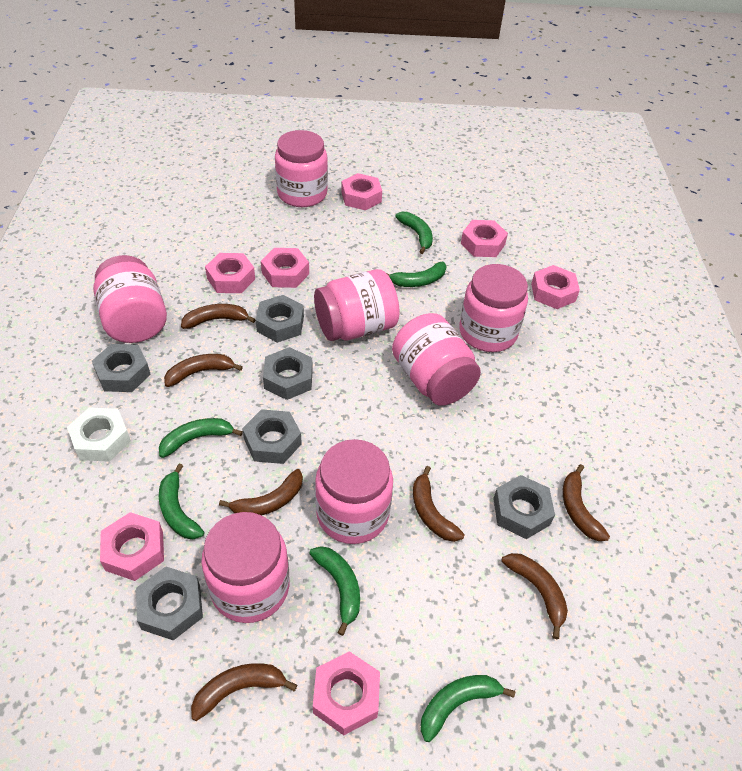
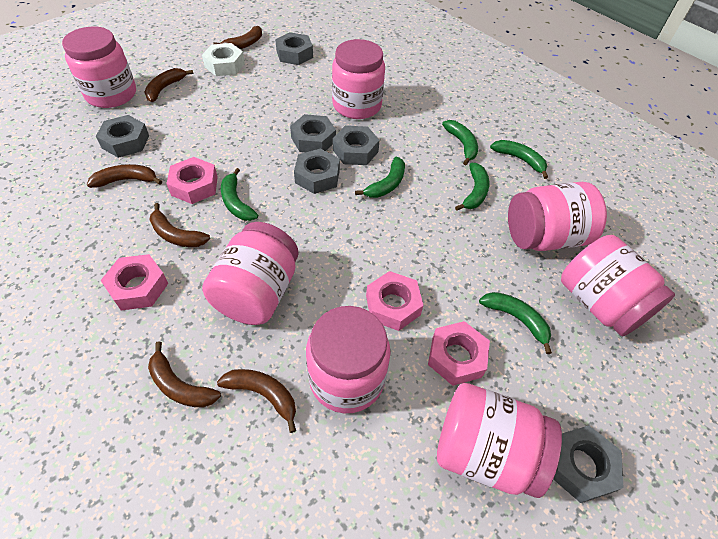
brown banana: 7 -> 6
pink nut: 7 -> 4

